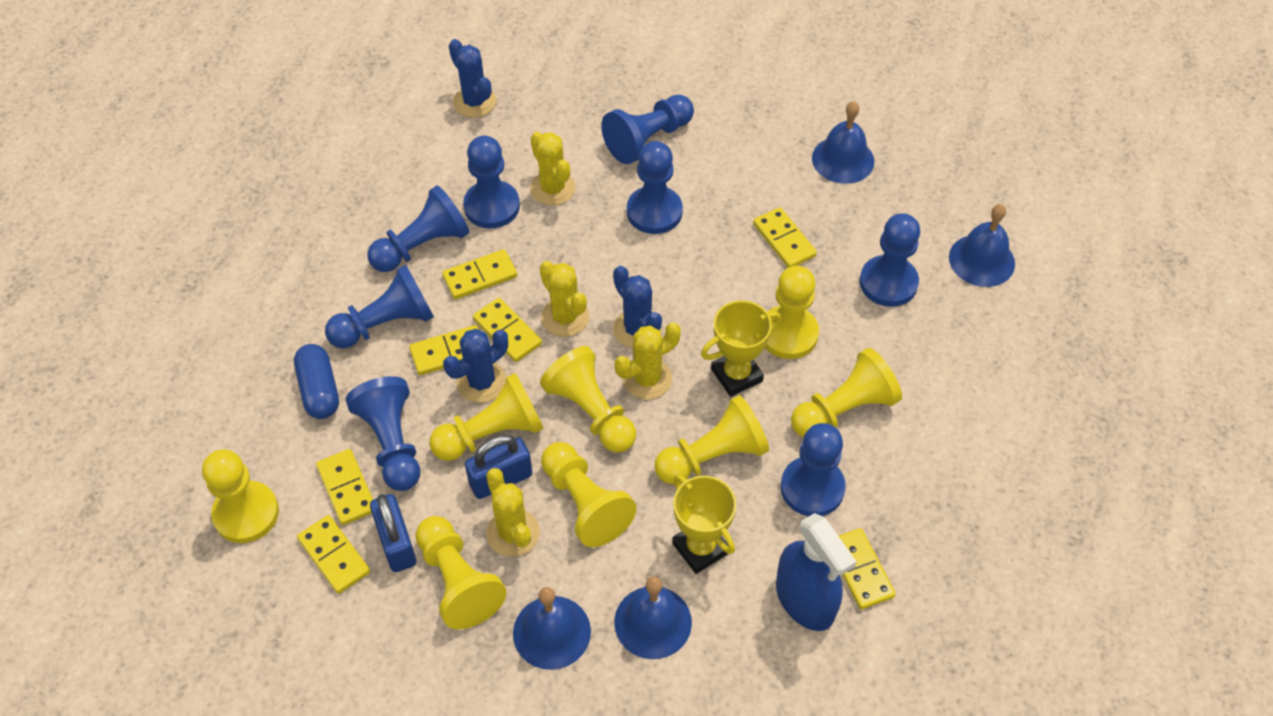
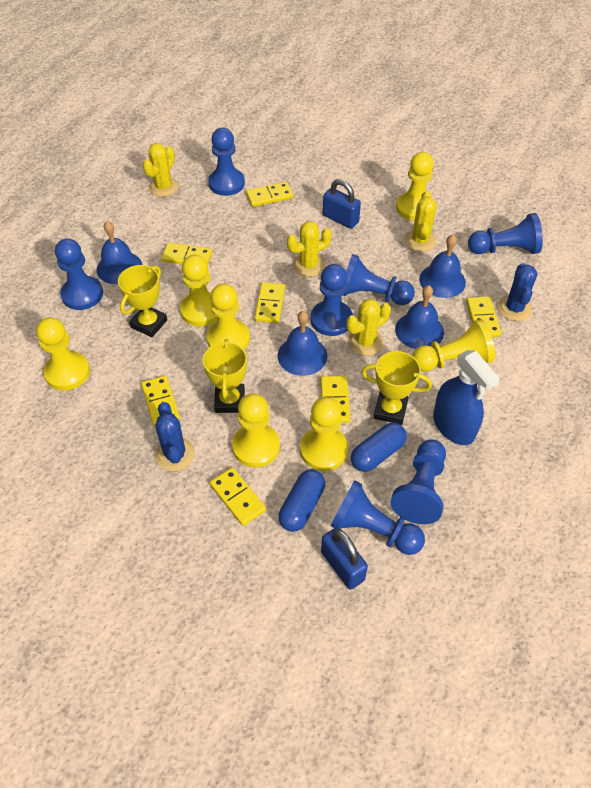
blue cactus: 3 -> 2
blue capsule: 1 -> 2
blue pawn: 8 -> 7
yellow pawn: 8 -> 7
yellow trophy: 2 -> 3

